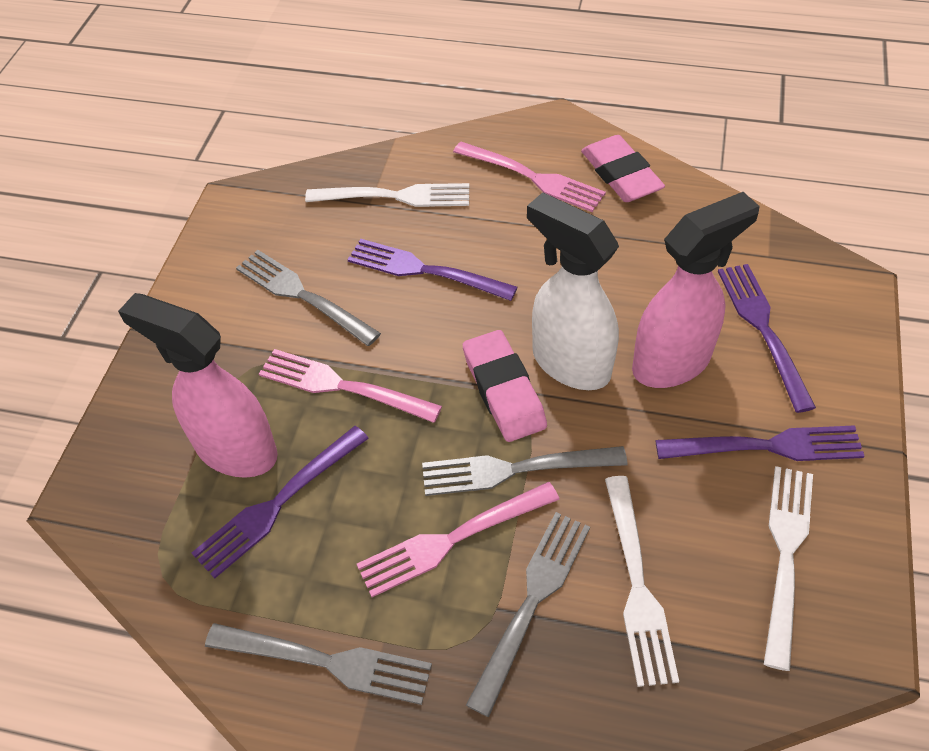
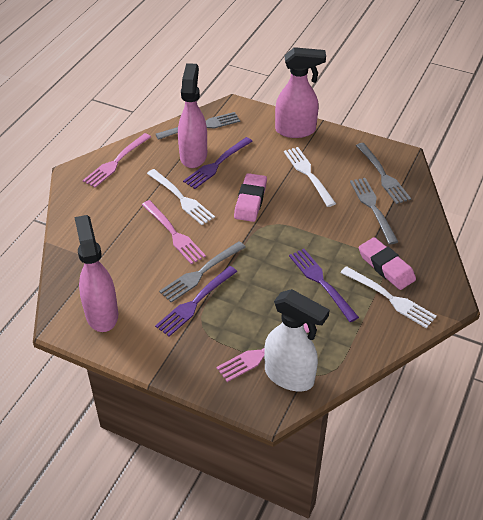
pink spray bottle: 2 -> 3
purple fork: 4 -> 3

